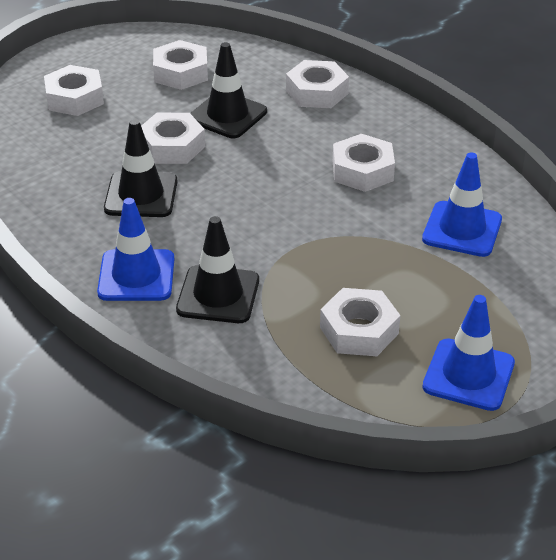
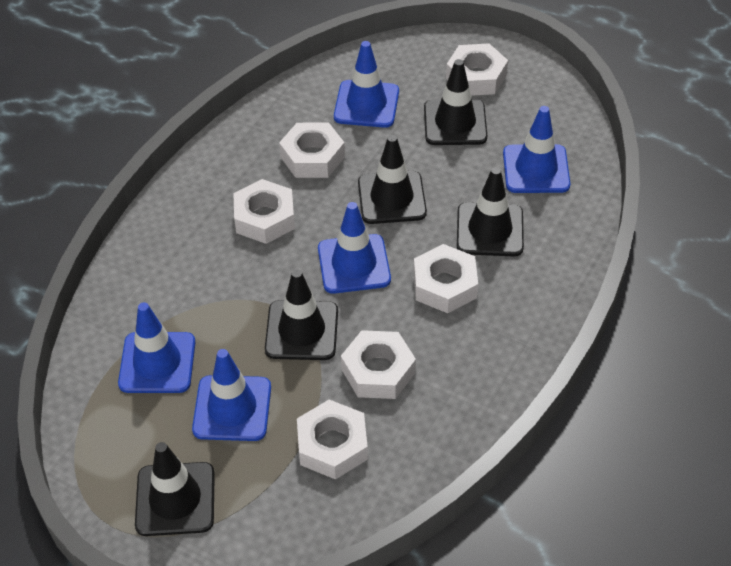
black traffic cone: 3 -> 5
blue traffic cone: 3 -> 5

